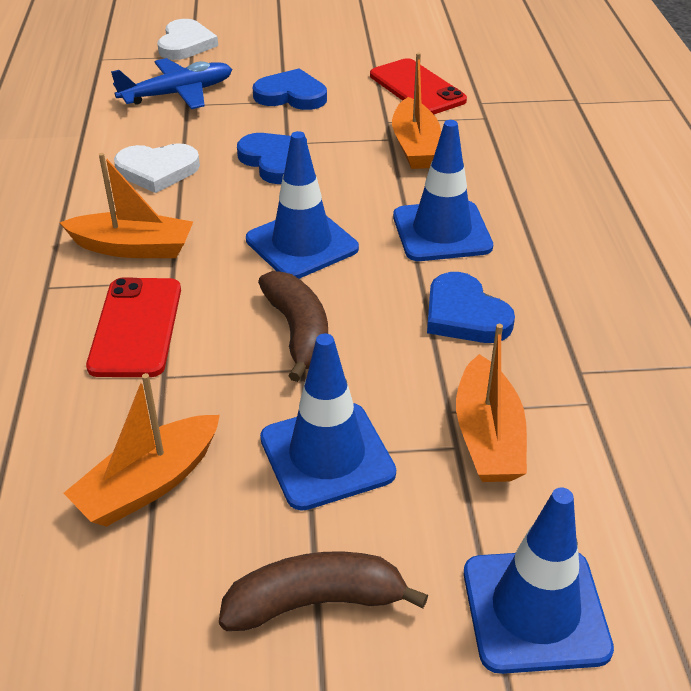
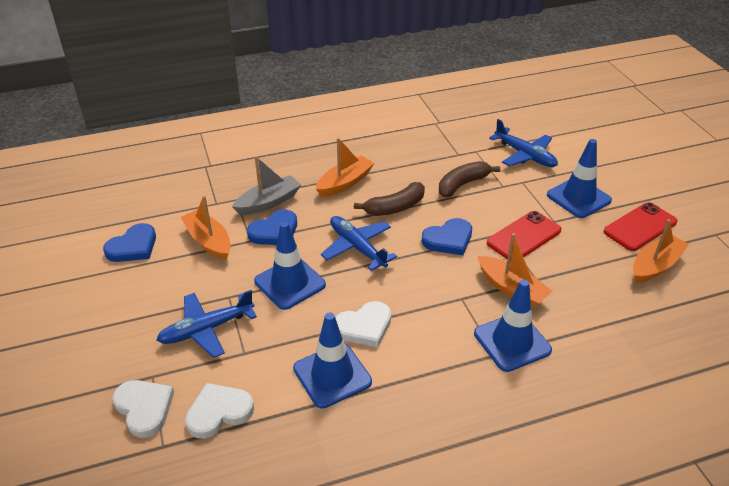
blue plane: 1 -> 3
grey boat: 0 -> 1
white heart: 2 -> 3

